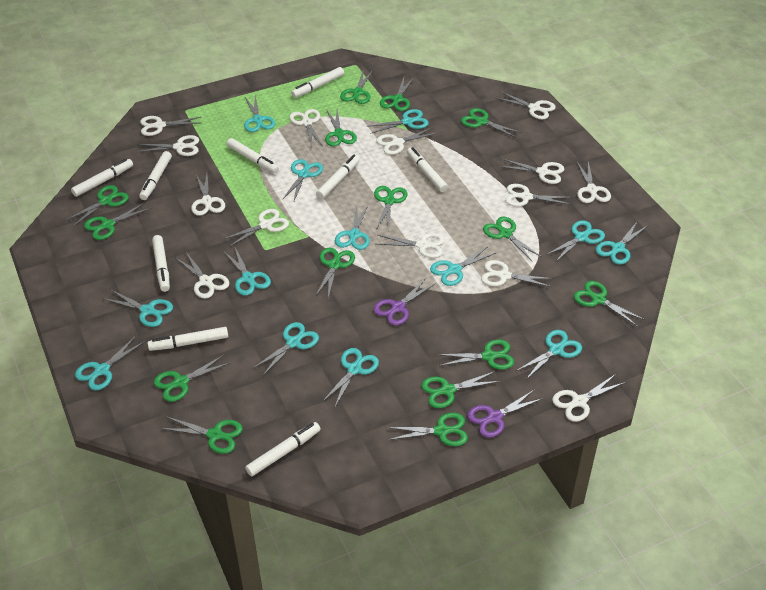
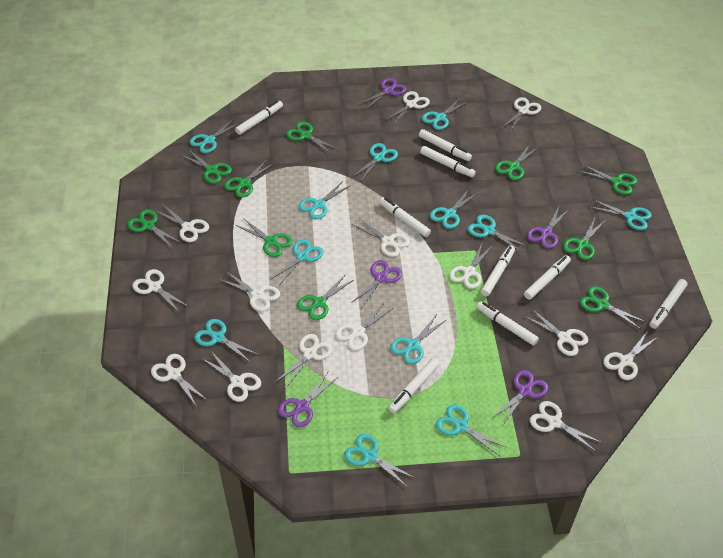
green scissors: 15 -> 10
purple scissors: 2 -> 5
turquoise scissors: 13 -> 12

